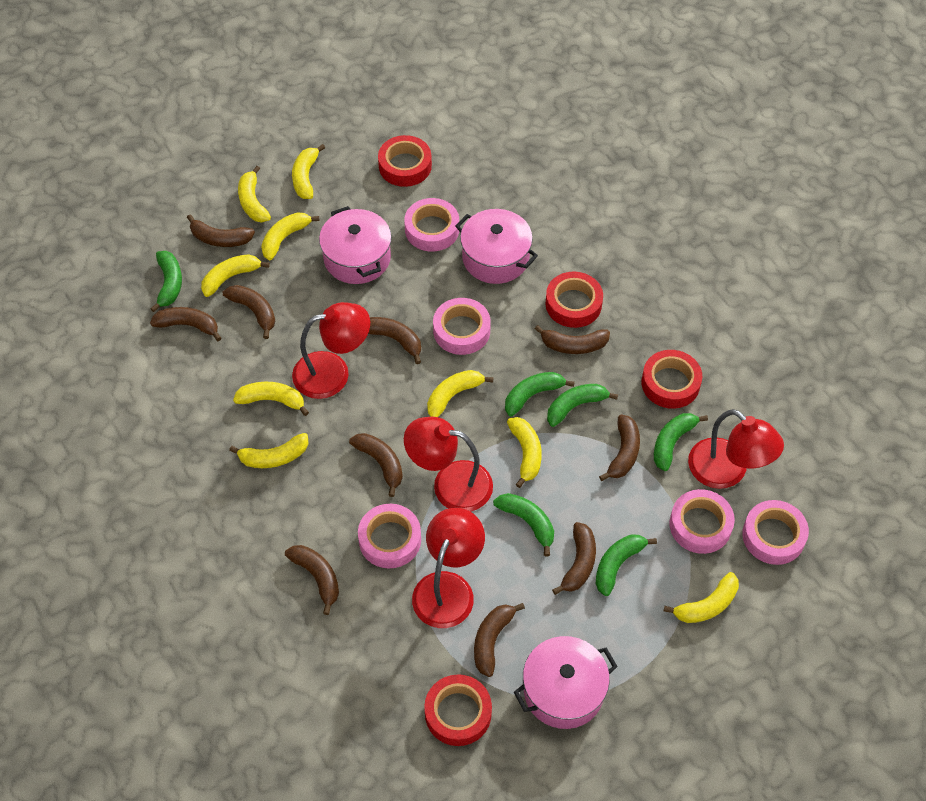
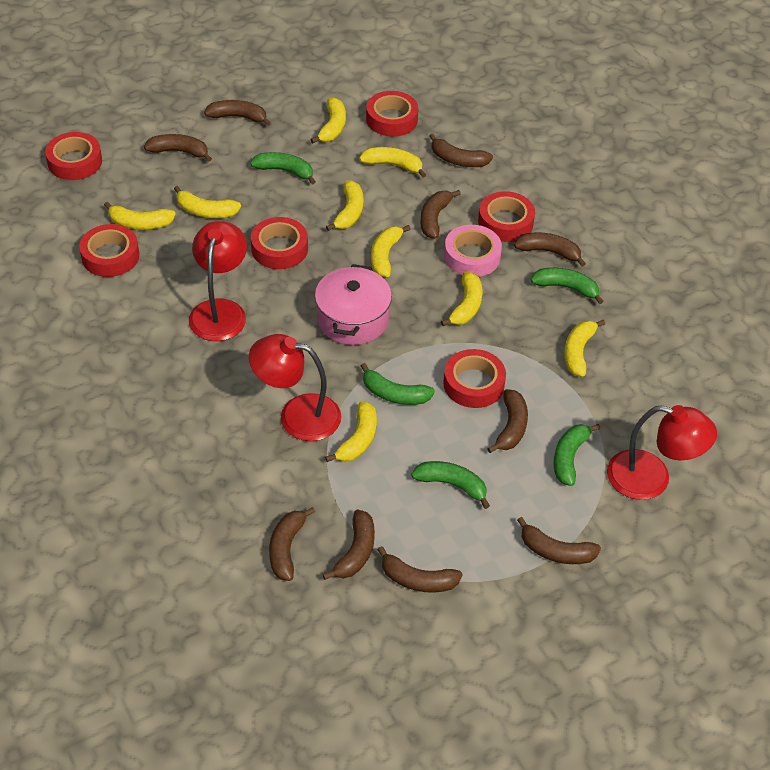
green banana: 6 -> 5
pink pot: 3 -> 1
pink tape: 5 -> 1
red lamp: 4 -> 3
red tape: 4 -> 6

